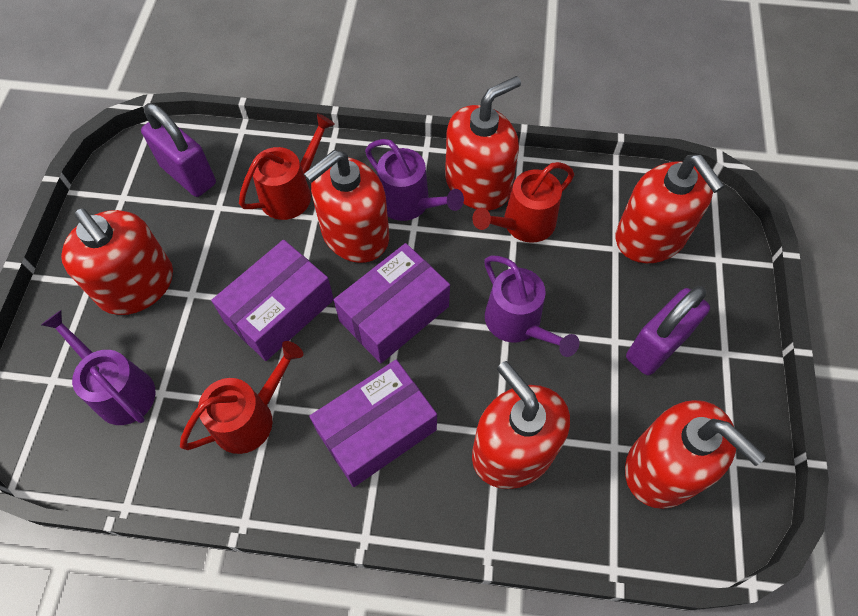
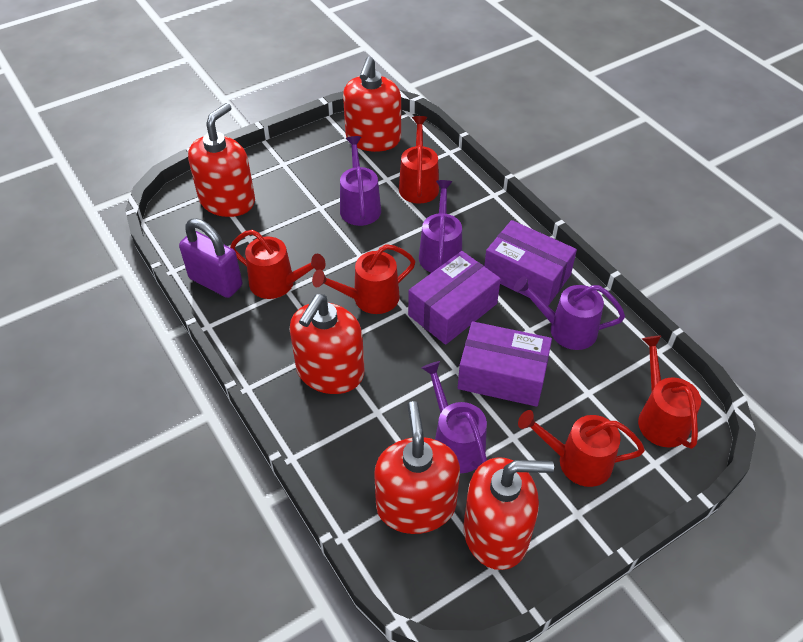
purple padlock: 2 -> 1
purple watering can: 3 -> 4
red soap dispenser: 6 -> 5
red watering can: 3 -> 5

